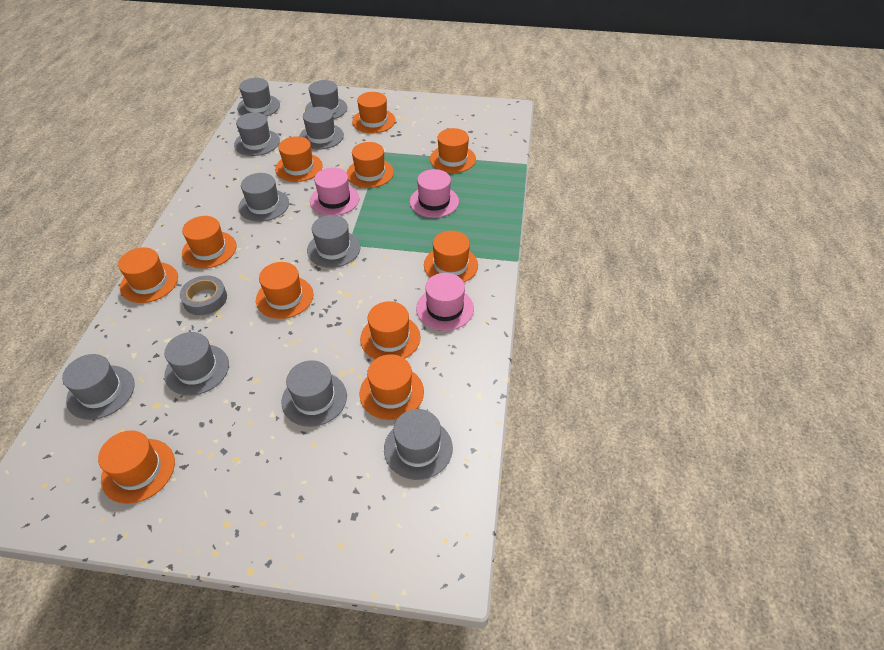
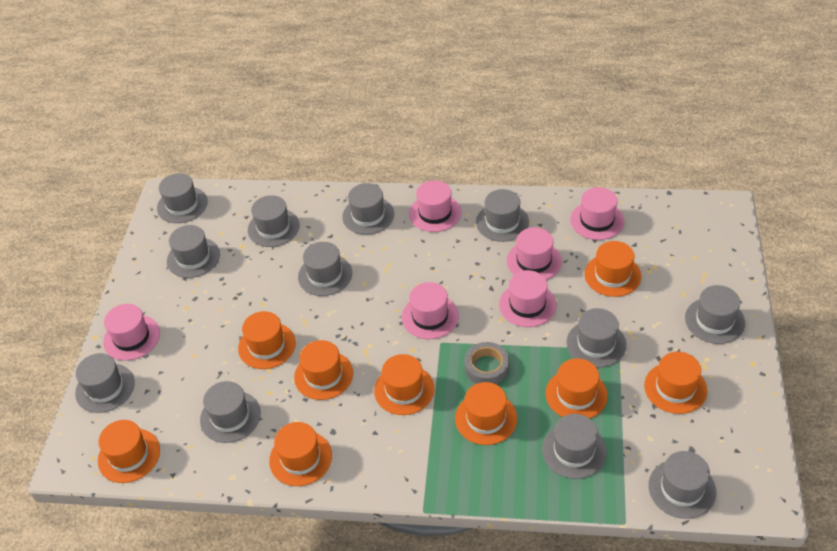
grey hat: 10 -> 12
orange hat: 11 -> 9
pink hat: 3 -> 6

